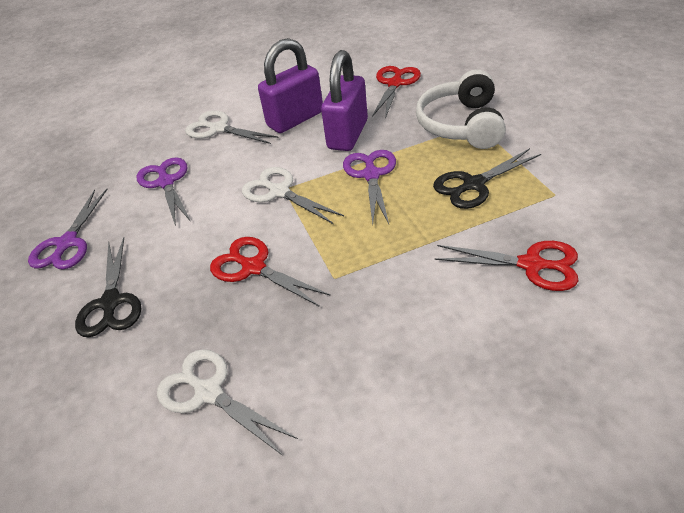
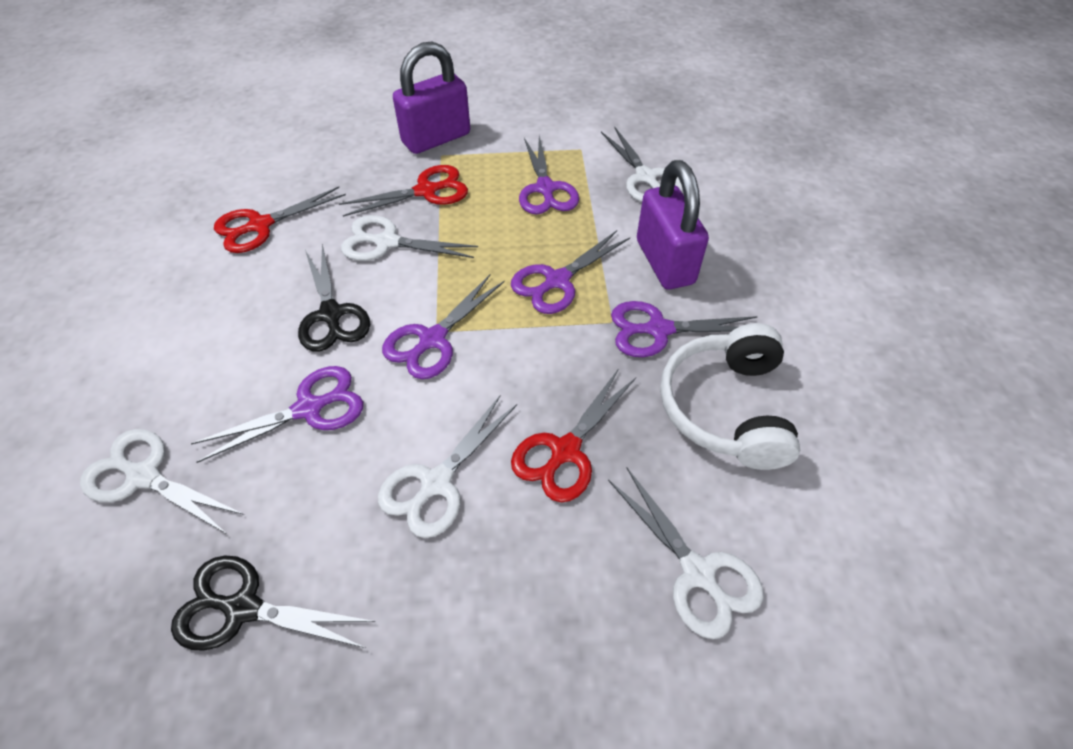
purple scissors: 3 -> 5
white scissors: 3 -> 5

